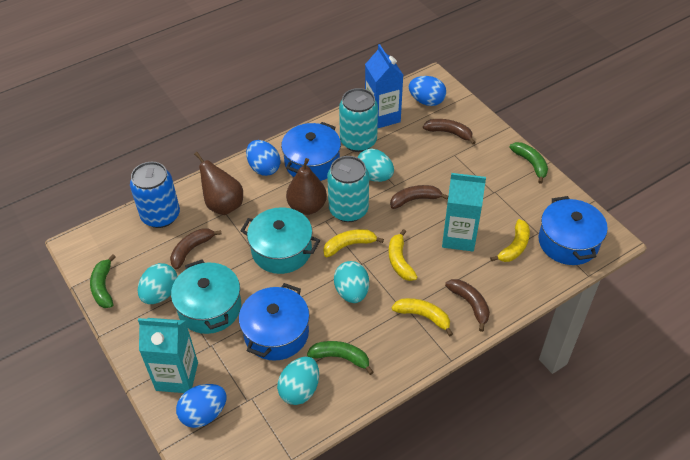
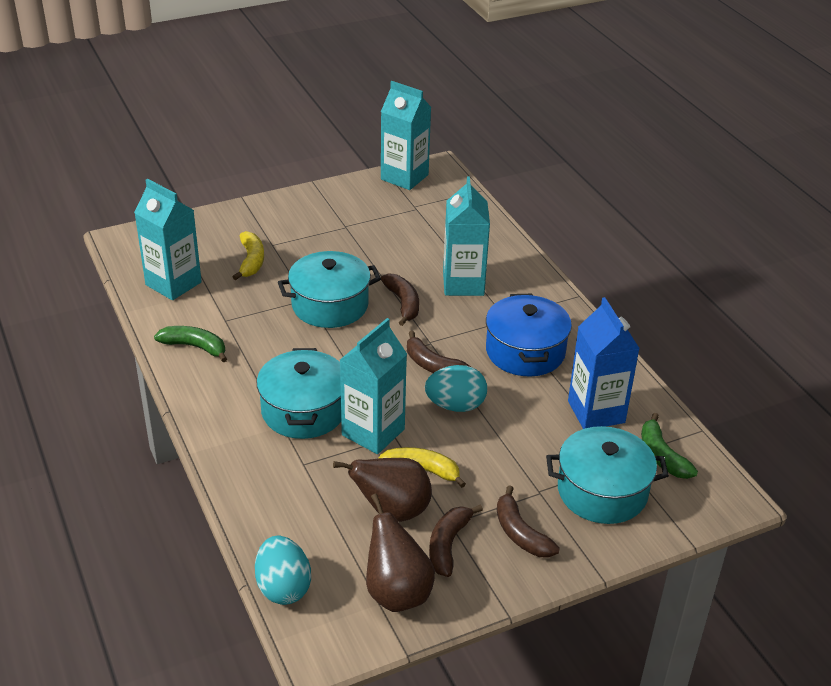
blue can: 1 -> 0
blue egg: 3 -> 0
blue pot: 3 -> 1
green banana: 3 -> 2
turquoise can: 2 -> 0
turquoise carton: 2 -> 4
turquoise egg: 4 -> 2
turquoise pot: 2 -> 3
yellow banana: 4 -> 2

